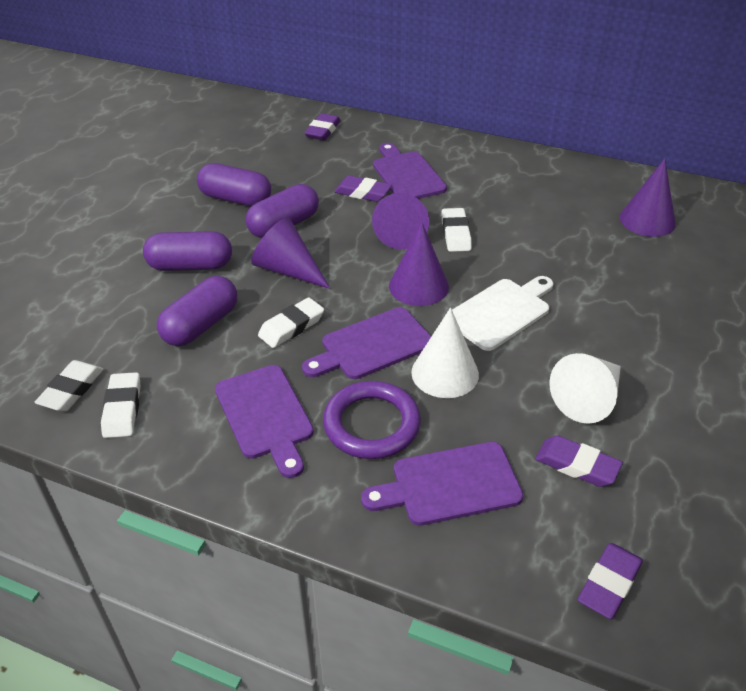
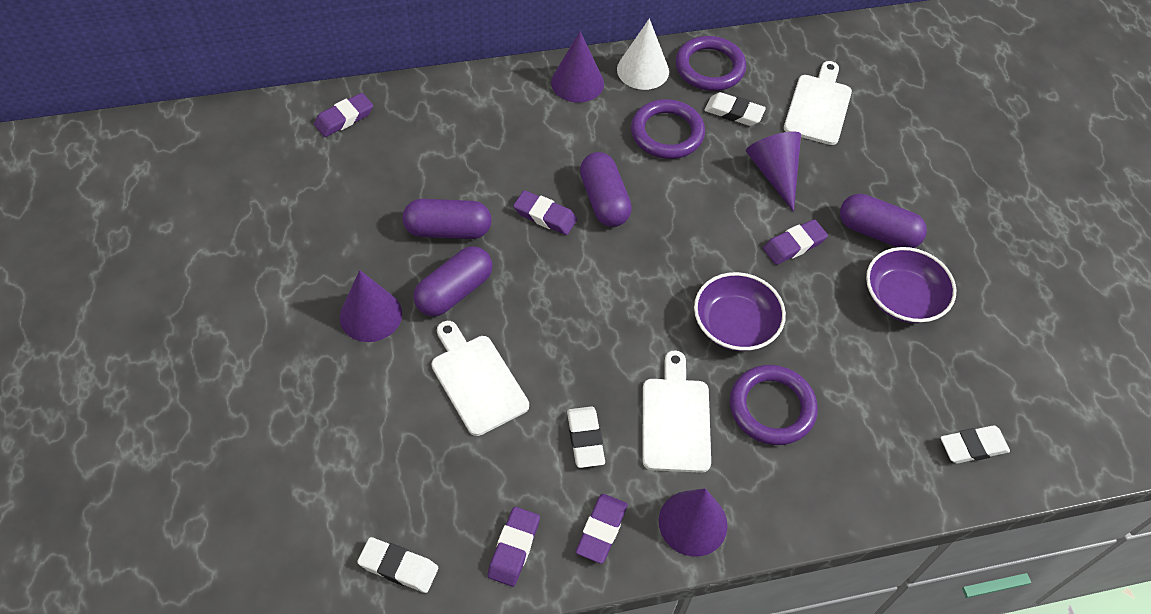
purple bowl: 0 -> 2
purple cutting board: 4 -> 0
purple eraser: 4 -> 5
purple ring: 1 -> 3
white cone: 2 -> 1
white cutting board: 1 -> 3

